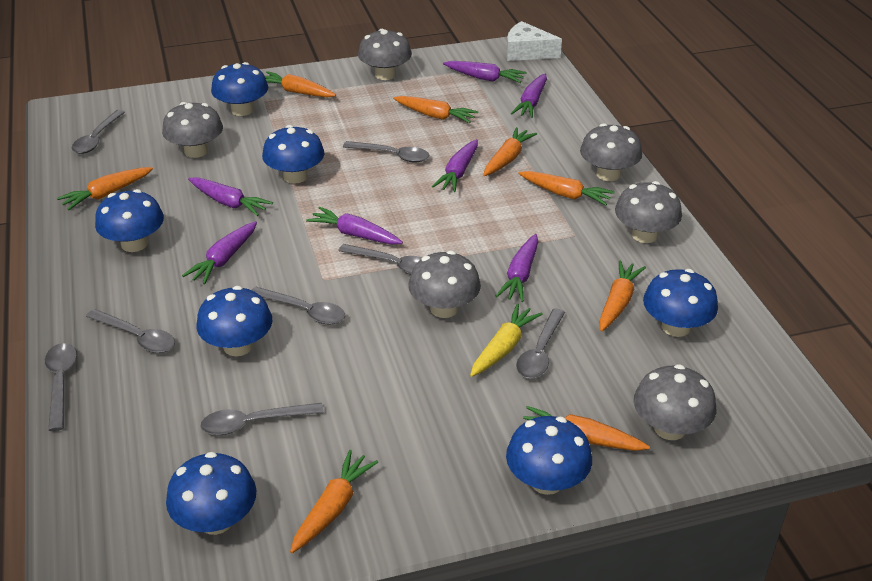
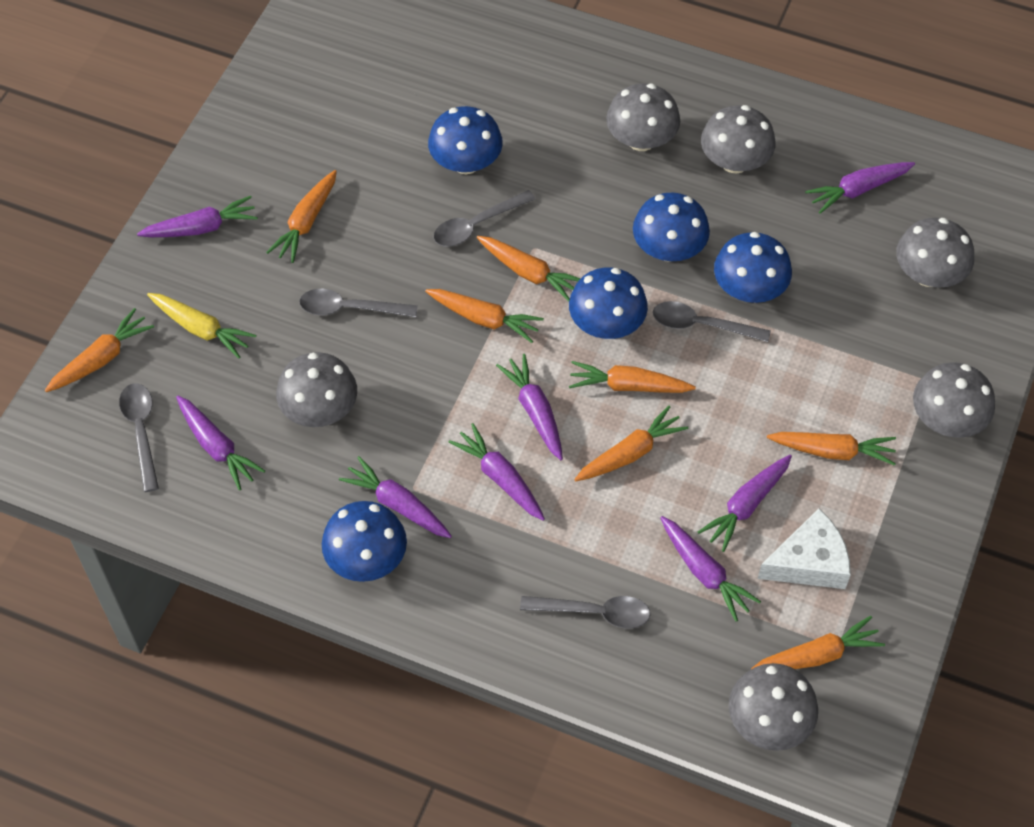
blue mushroom: 7 -> 5
grey spoon: 8 -> 5
purple carrot: 7 -> 8

